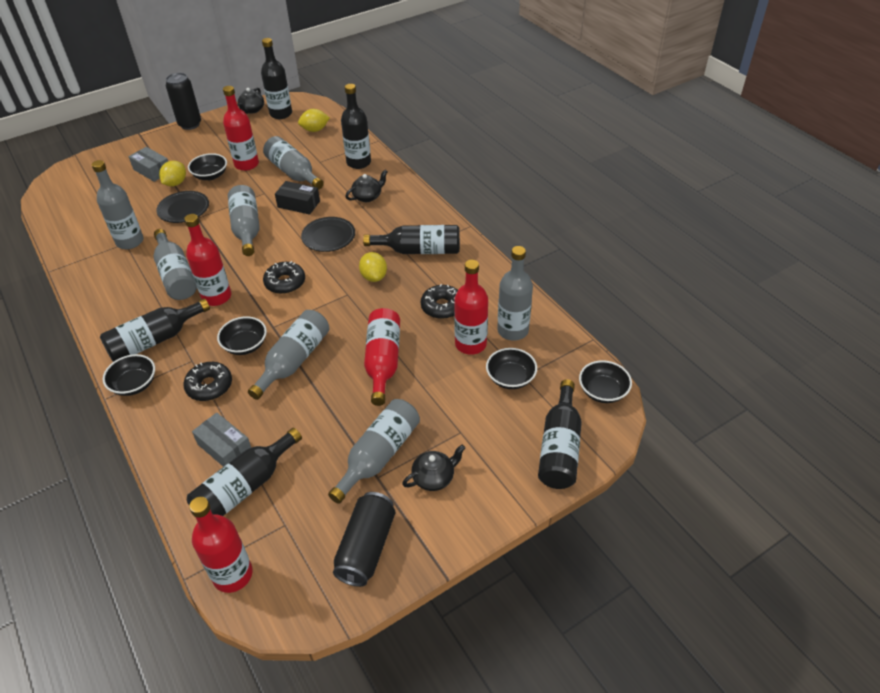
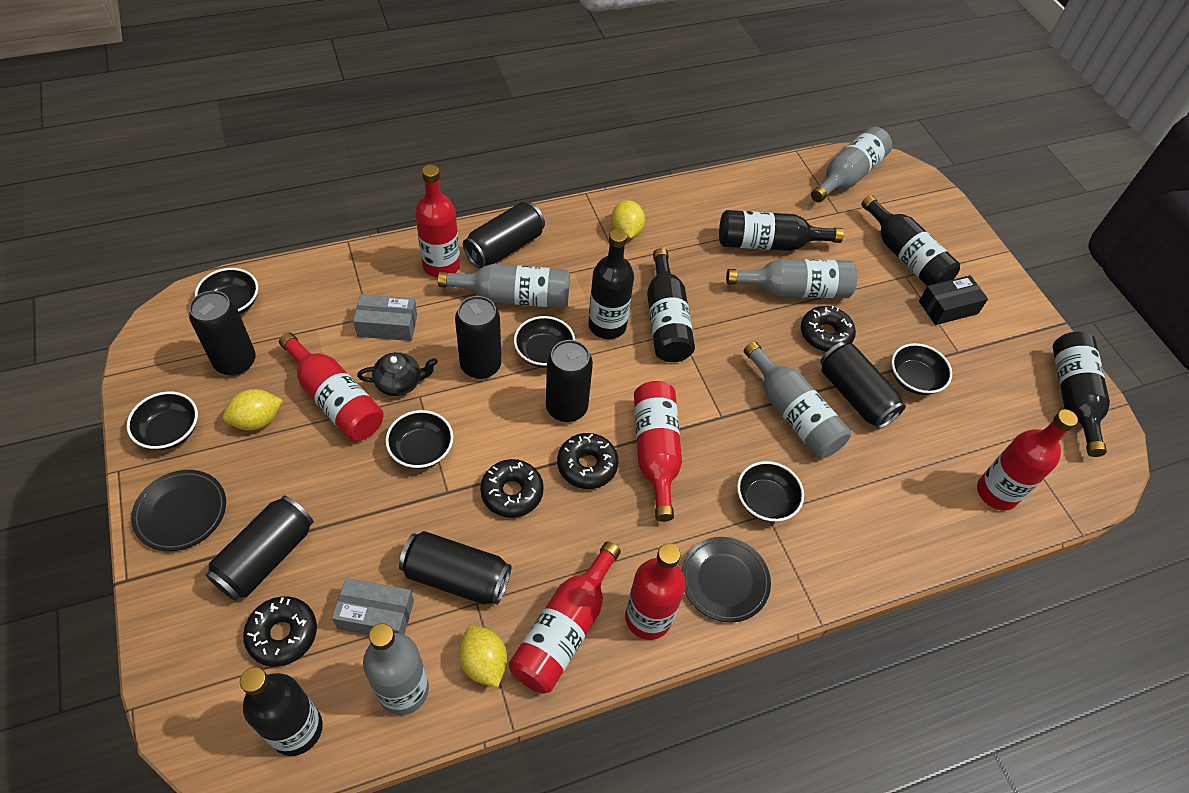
black bowl: 5 -> 6
black can: 2 -> 7
black donut: 3 -> 4
black teapot: 3 -> 1
grey bottle: 7 -> 5
red bottle: 5 -> 6

